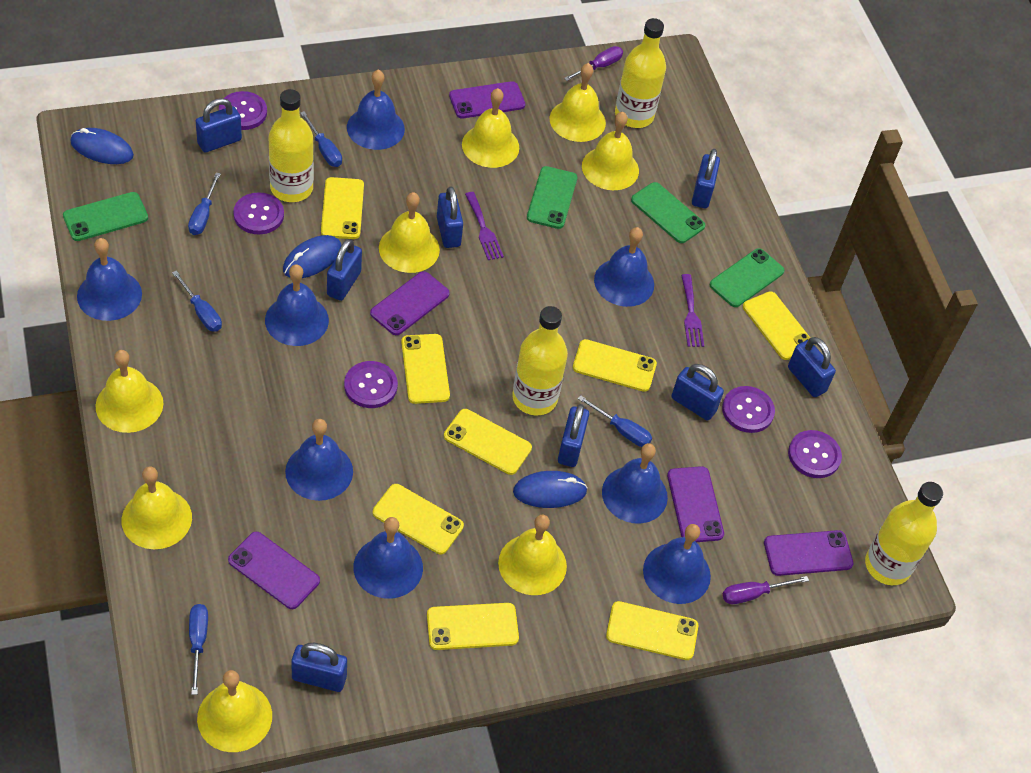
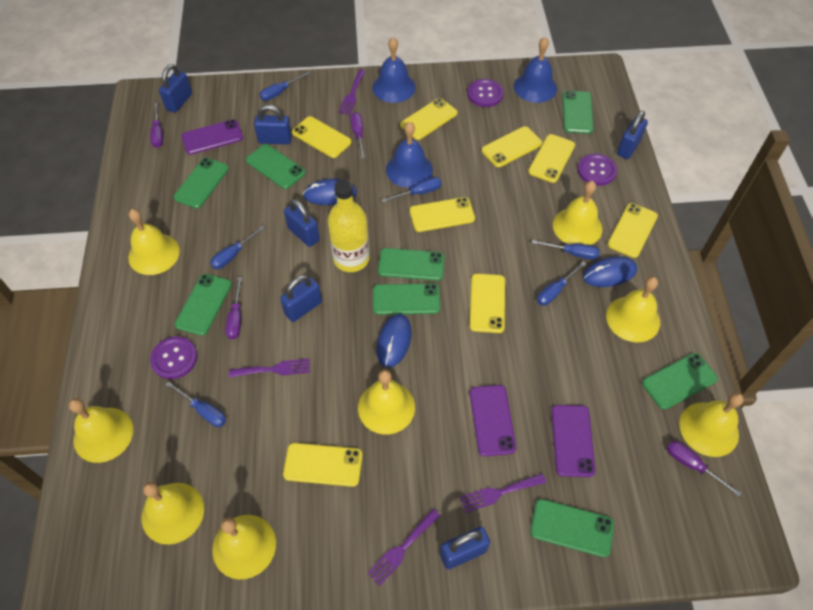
blue bell: 8 -> 3
blue padlock: 8 -> 6
blue screwdriver: 5 -> 6
green phone: 4 -> 8
purple button: 5 -> 3
purple fork: 2 -> 4
purple phone: 5 -> 3
purple screwdriver: 2 -> 4
yellow bottle: 4 -> 1

